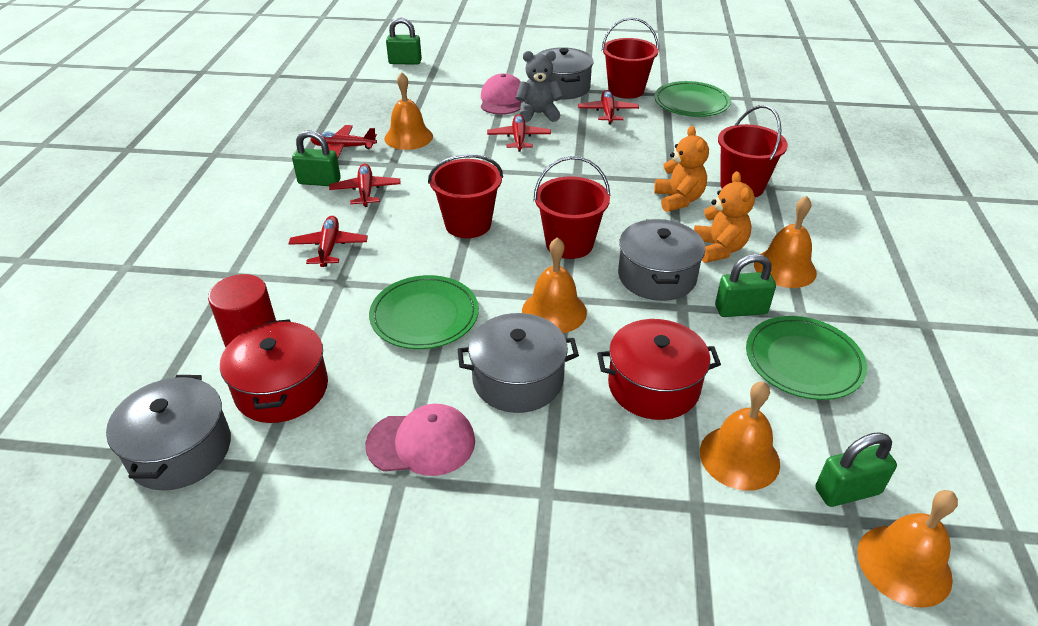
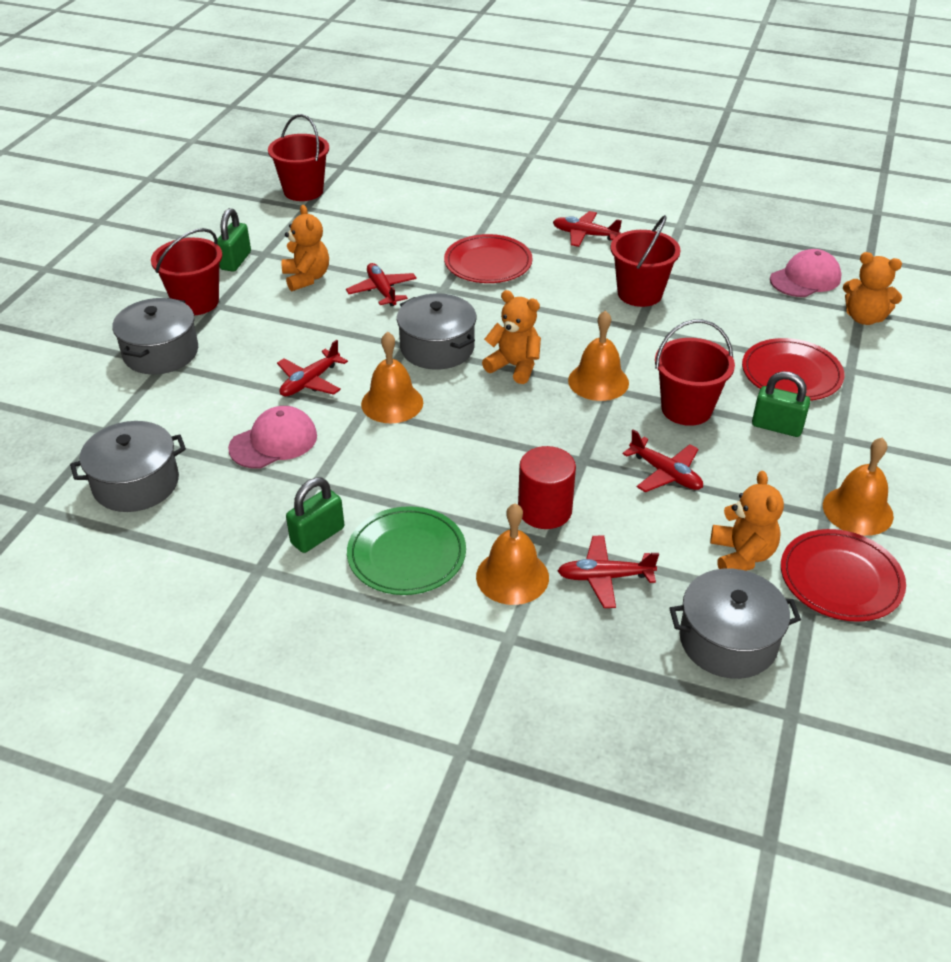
green padlock: 4 -> 3
green plate: 3 -> 1
grey teddy bear: 1 -> 0
orange bell: 5 -> 4
orange teddy bear: 2 -> 4
red plate: 0 -> 3
red pot: 2 -> 0

